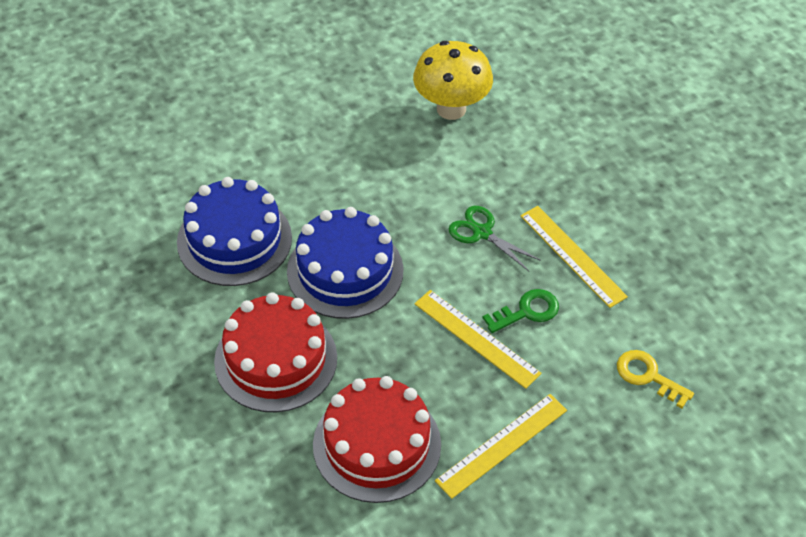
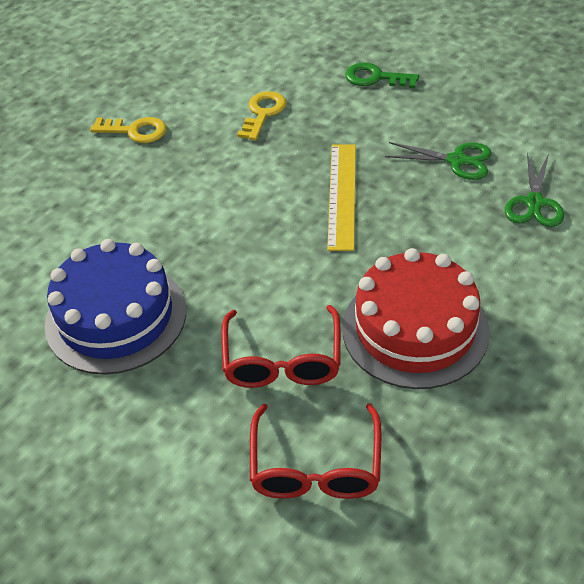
blue cake: 2 -> 1
green scissors: 1 -> 2
red cake: 2 -> 1
red glasses: 0 -> 2
yellow key: 1 -> 2
yellow mushroom: 1 -> 0
yellow ruler: 3 -> 1

